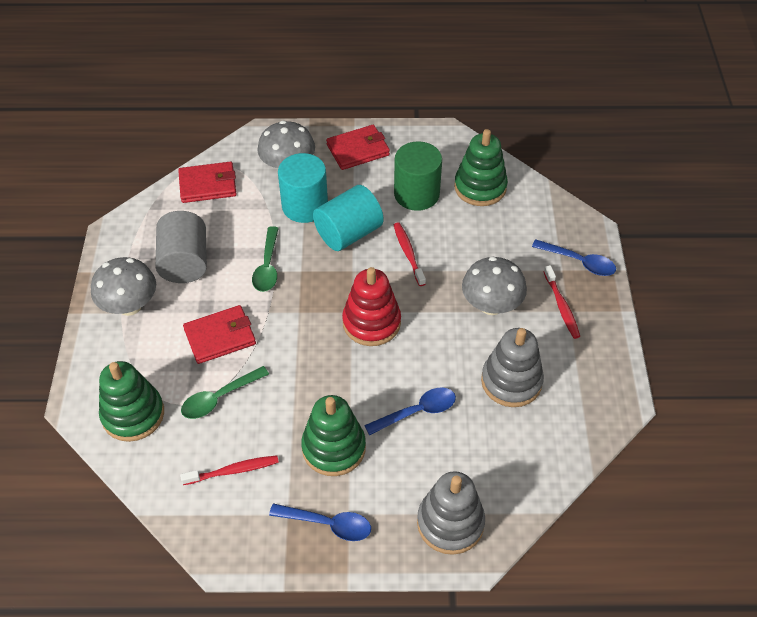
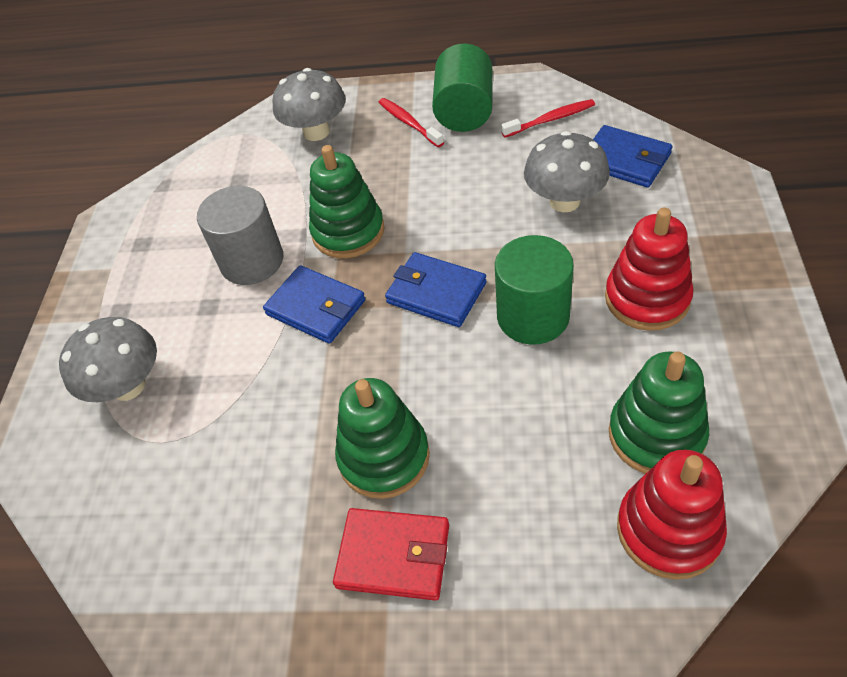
blue spoon: 3 -> 0
blue wallet: 0 -> 3
green cylinder: 1 -> 2
green spoon: 2 -> 0
grey stacking toy: 2 -> 0
red stacking toy: 1 -> 2
red toothbrush: 3 -> 2
red wallet: 3 -> 1
turquoise cylinder: 2 -> 0

